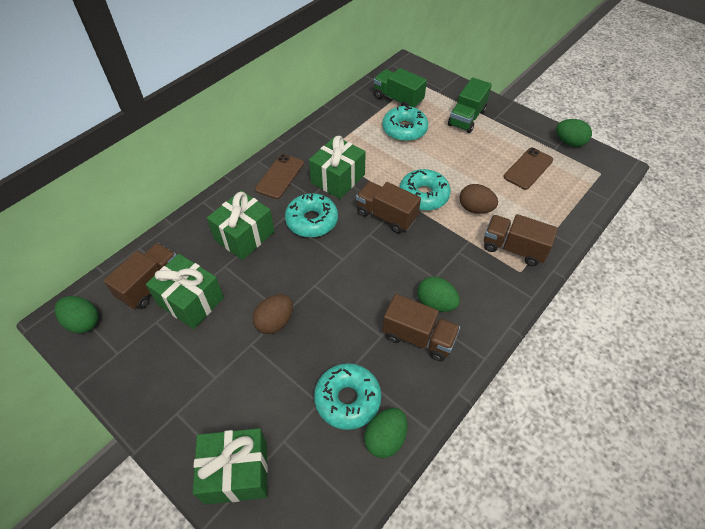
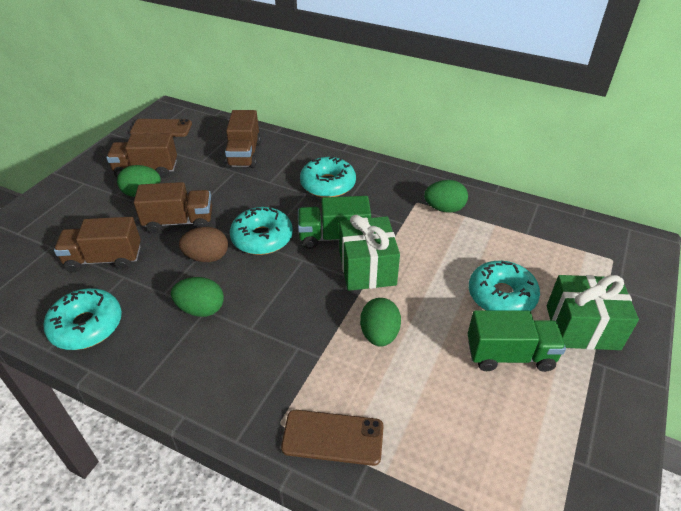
brown egg: 2 -> 1
green gift: 4 -> 2

